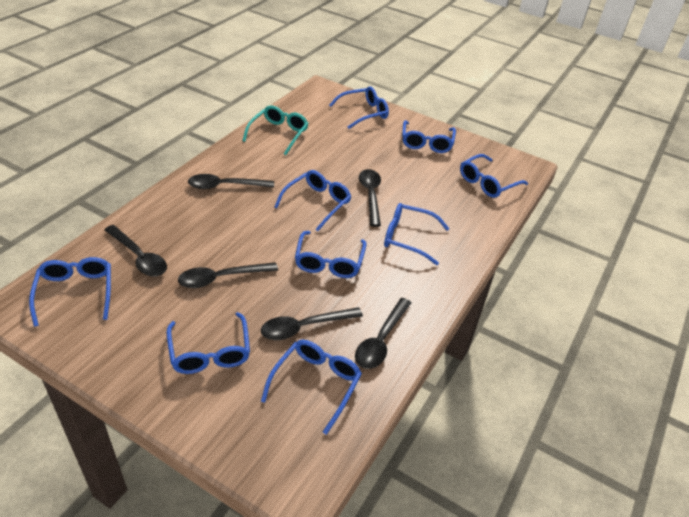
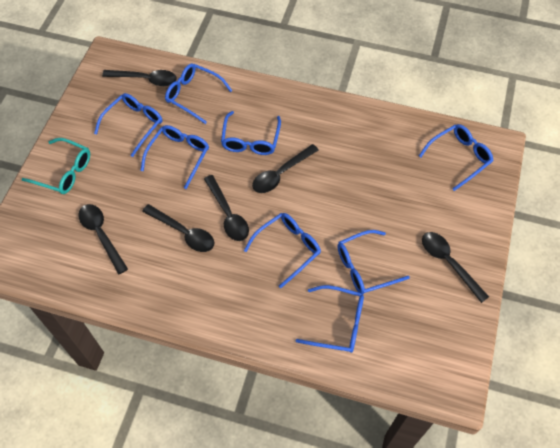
blue glasses: 9 -> 8

